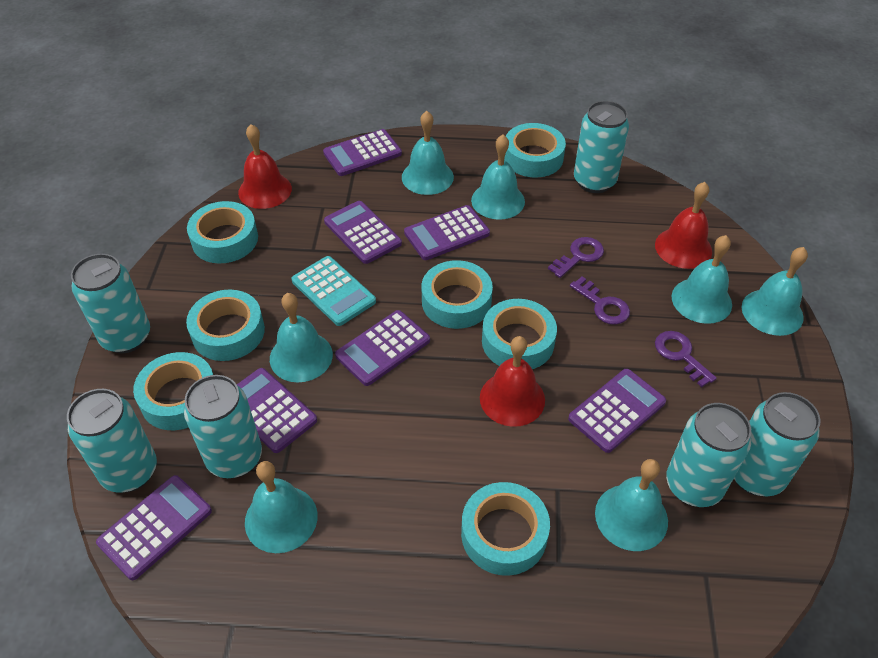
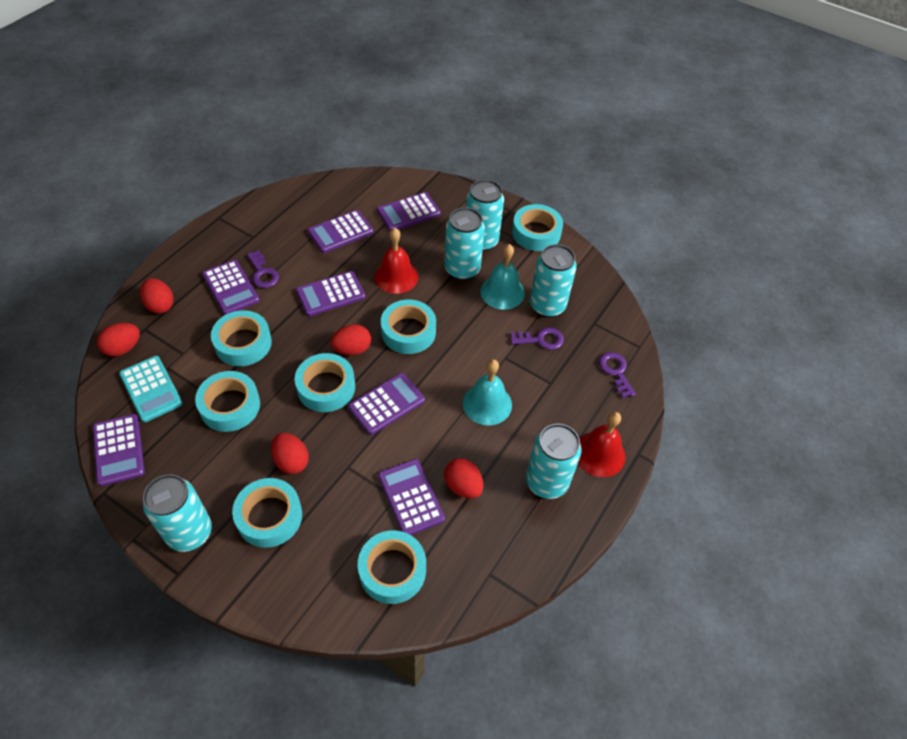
red bell: 3 -> 2
red egg: 0 -> 5
turquoise bell: 7 -> 2
turquoise can: 6 -> 5

